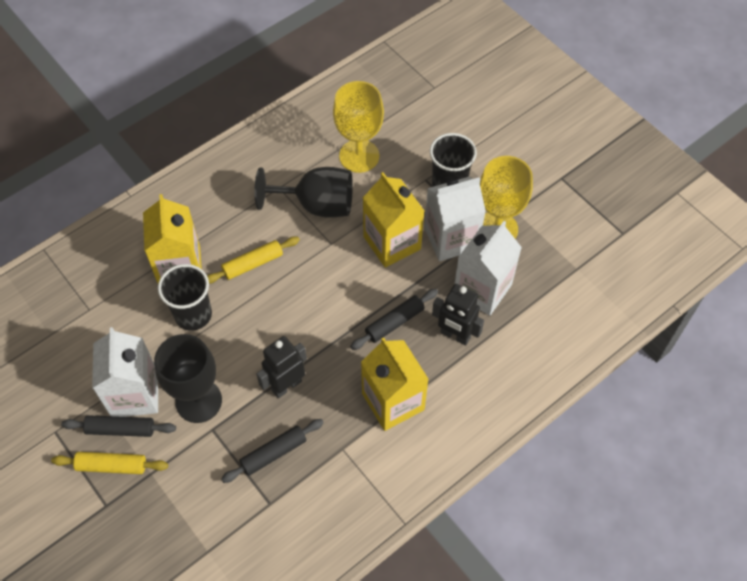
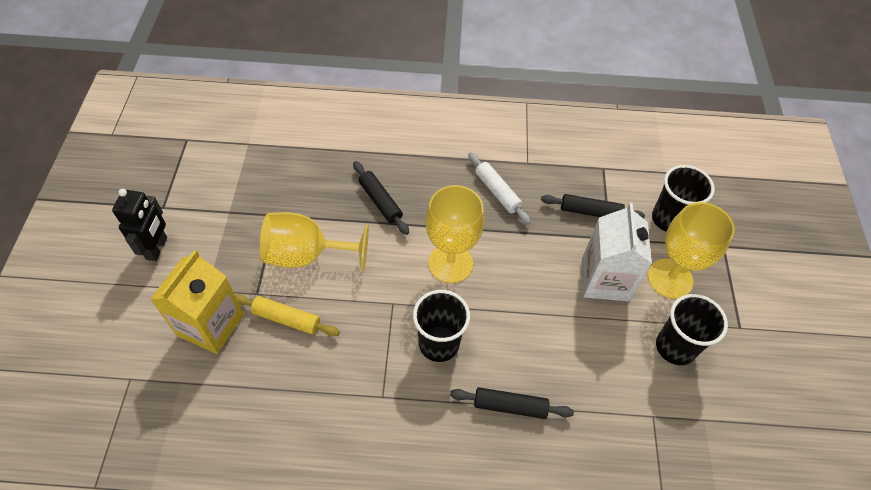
black cup: 2 -> 3
black goblet: 2 -> 0
black robot: 2 -> 1
white carton: 3 -> 1
white rolling pin: 0 -> 1
yellow carton: 3 -> 1
yellow goblet: 2 -> 3
yellow rolling pin: 2 -> 1

